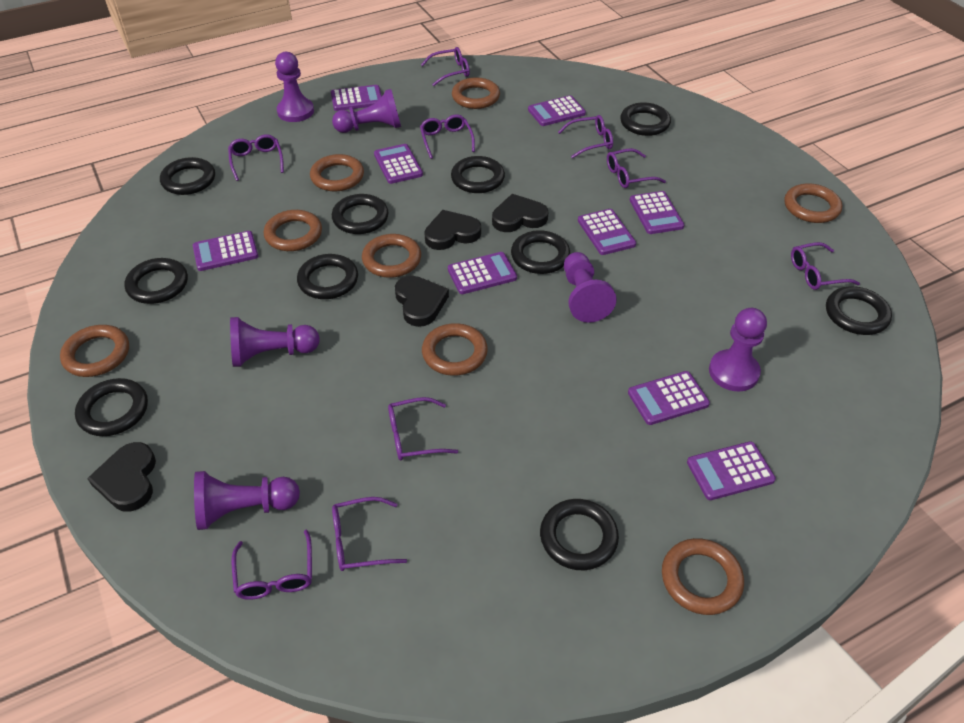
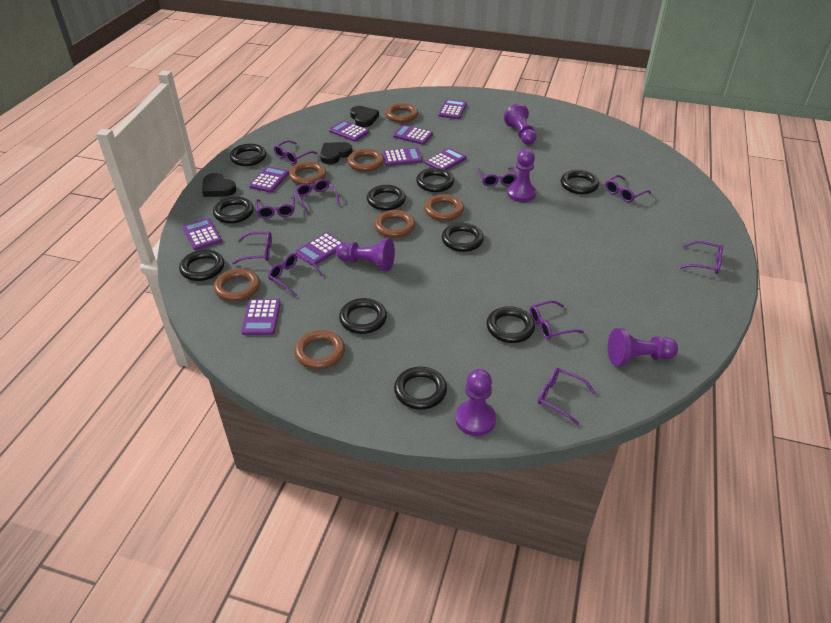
black heart: 4 -> 3
brown ring: 8 -> 7
purple glasses: 9 -> 10
purple pawn: 6 -> 5

